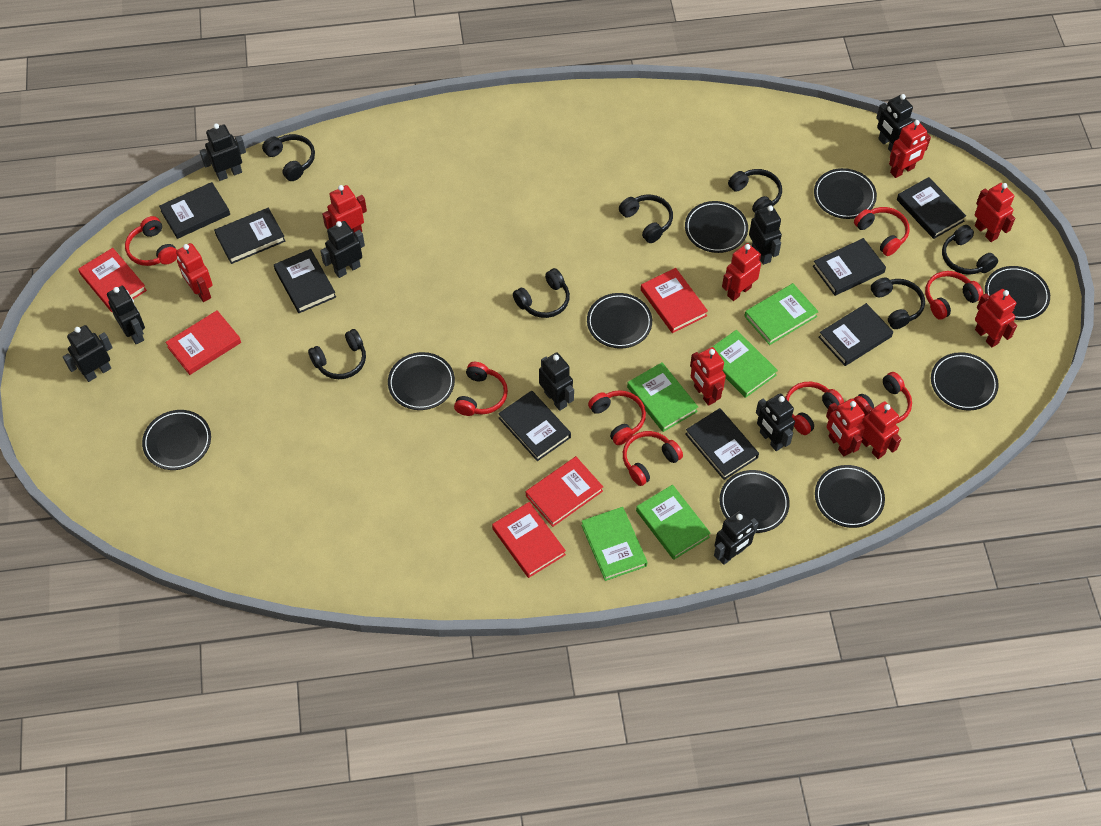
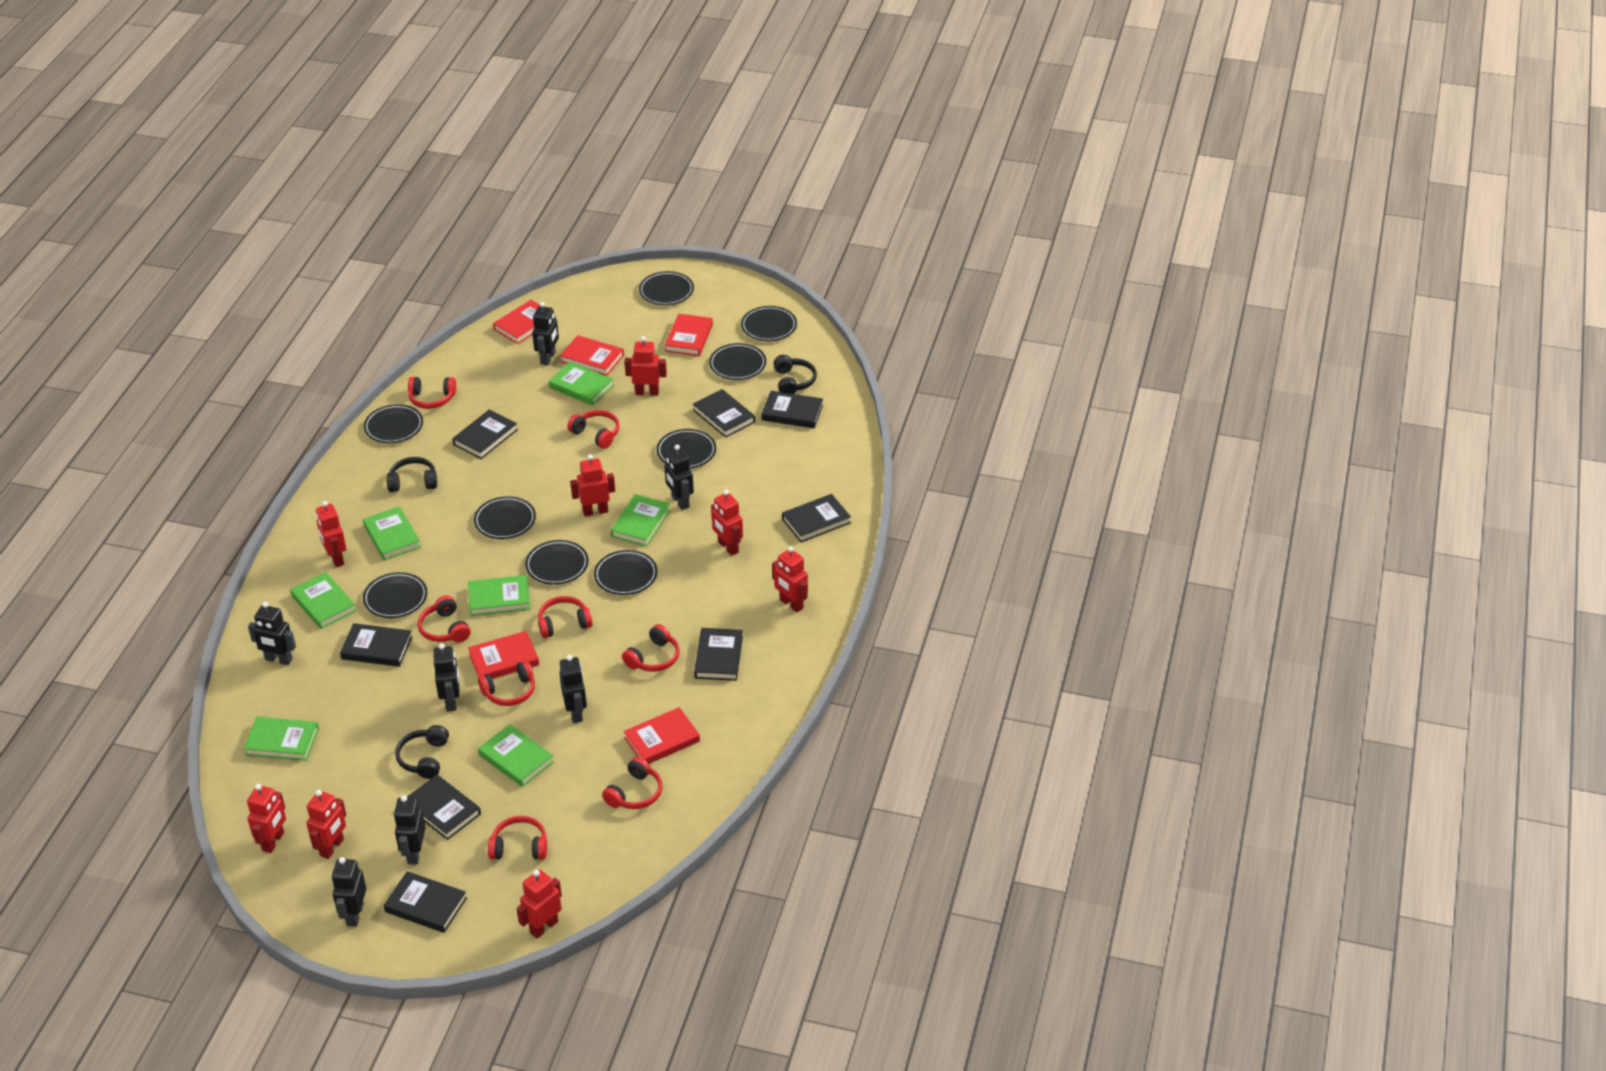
black headphones: 7 -> 3
black robot: 9 -> 7
green book: 5 -> 7
red robot: 9 -> 8

